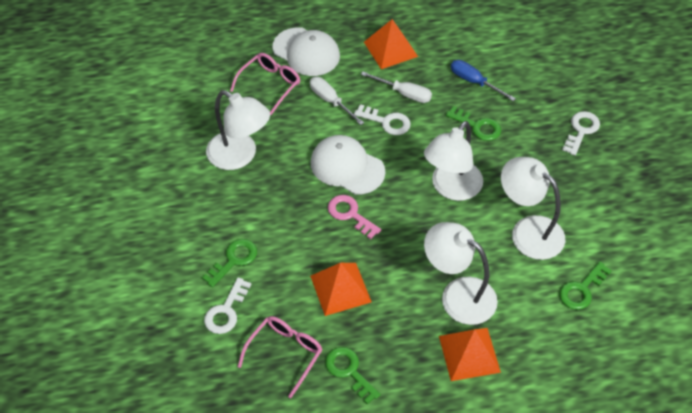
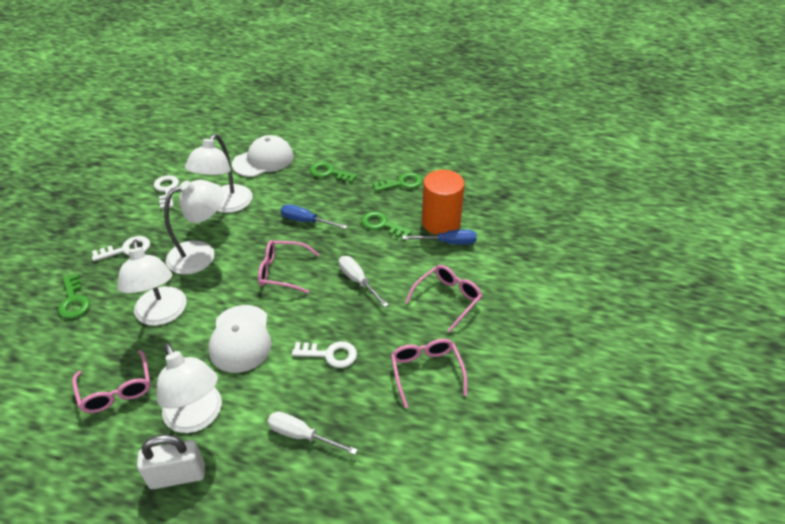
blue screwdriver: 1 -> 2
orange cylinder: 0 -> 1
orange pyramid: 3 -> 0
pink glasses: 2 -> 4
pink key: 1 -> 0
white padlock: 0 -> 1

